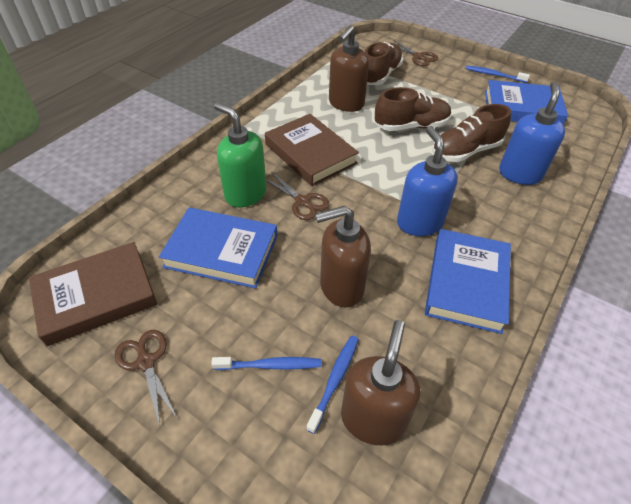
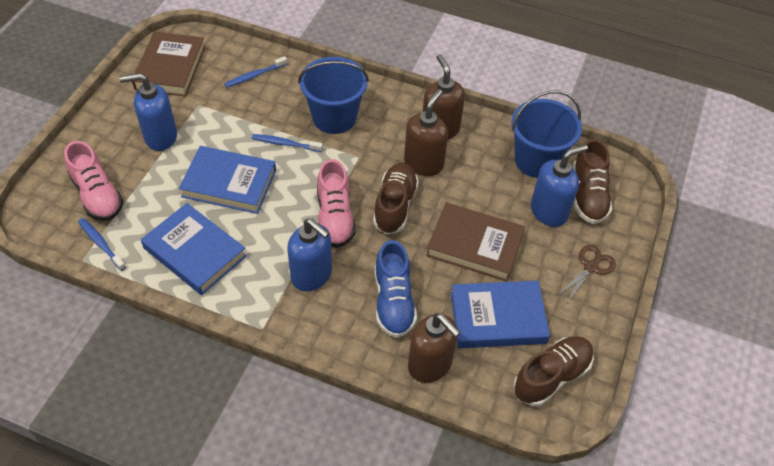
blue bucket: 0 -> 2
blue shoe: 0 -> 1
blue soap dispenser: 2 -> 3
brown scissors: 3 -> 1
green soap dispenser: 1 -> 0
pink shoe: 0 -> 2

